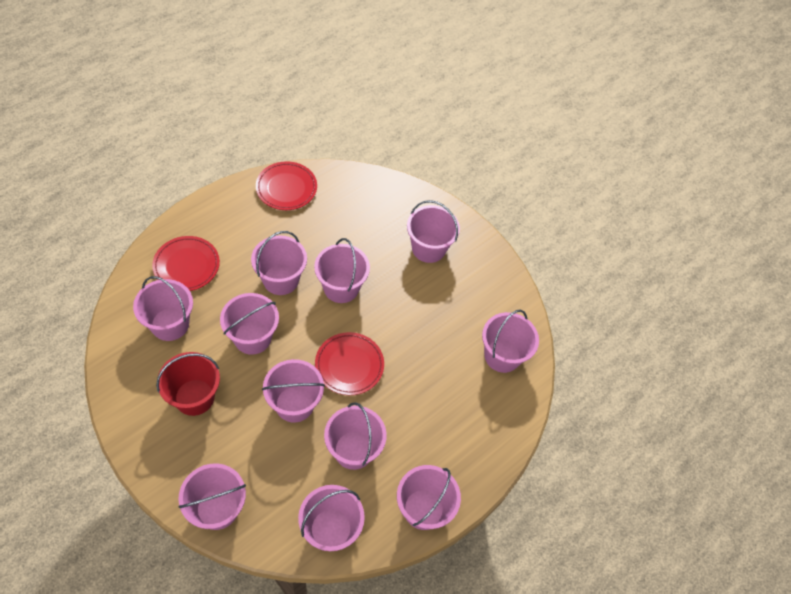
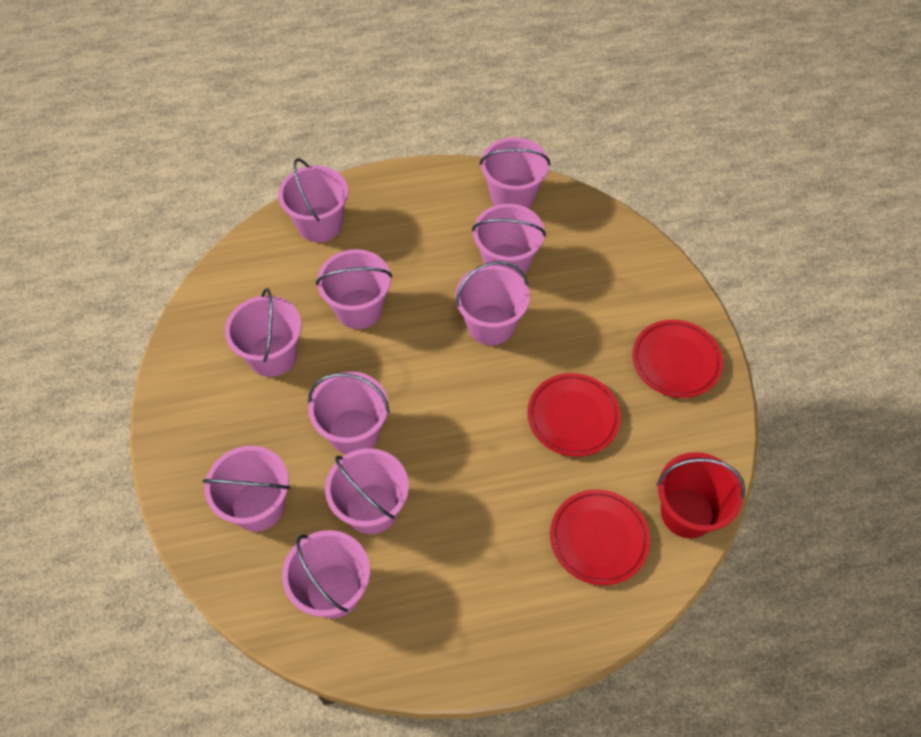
pink bucket: 11 -> 10

